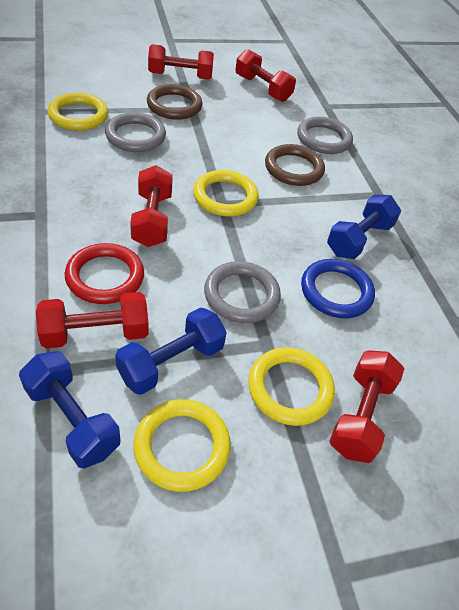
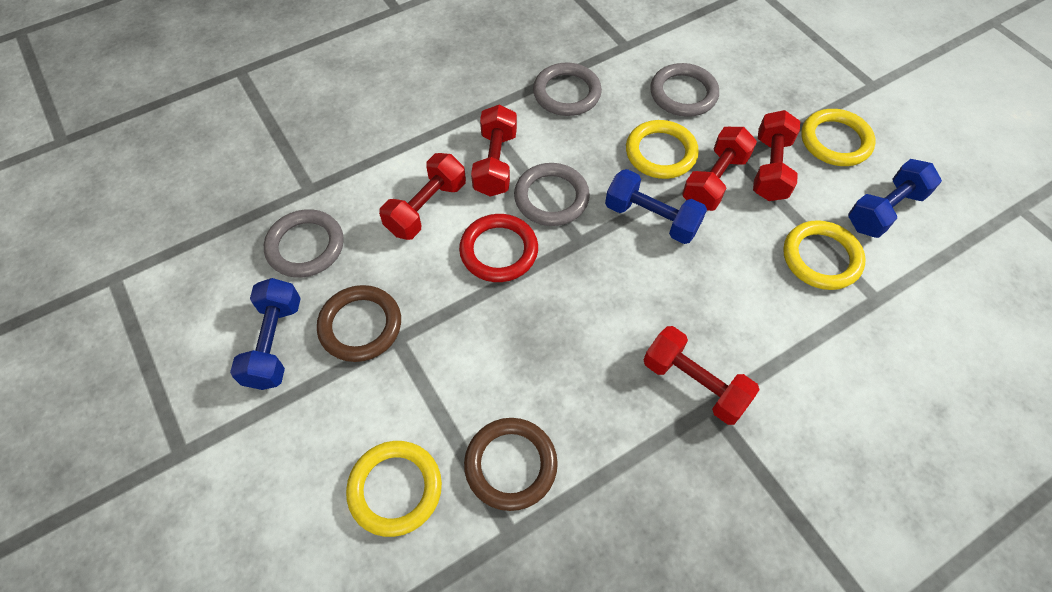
blue ring: 1 -> 0
grey ring: 3 -> 4

